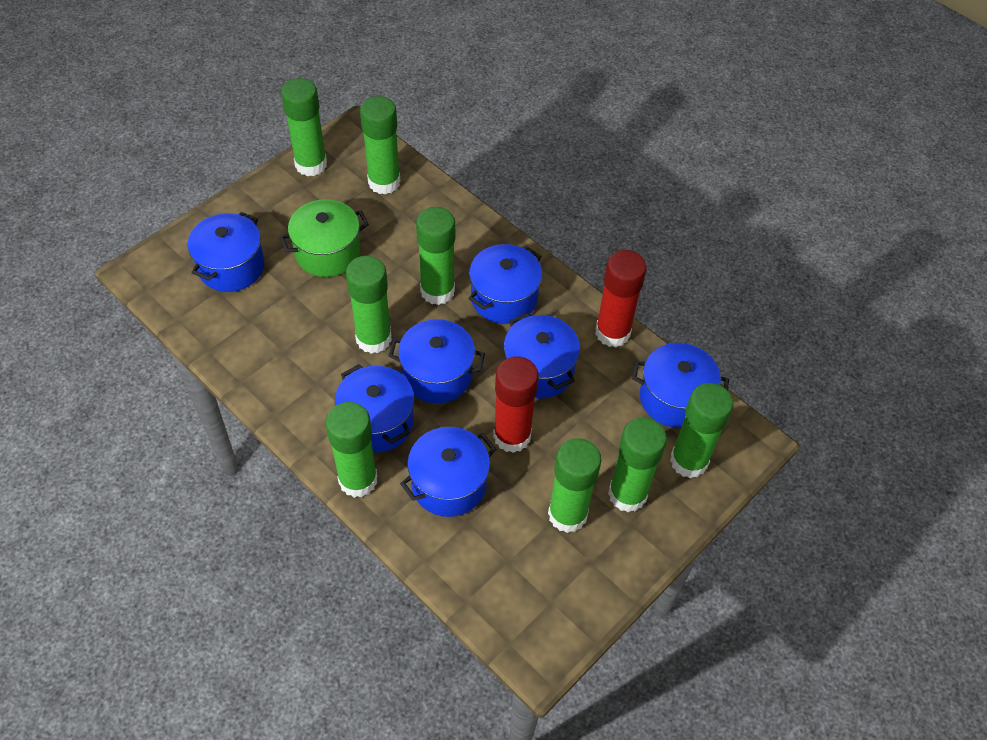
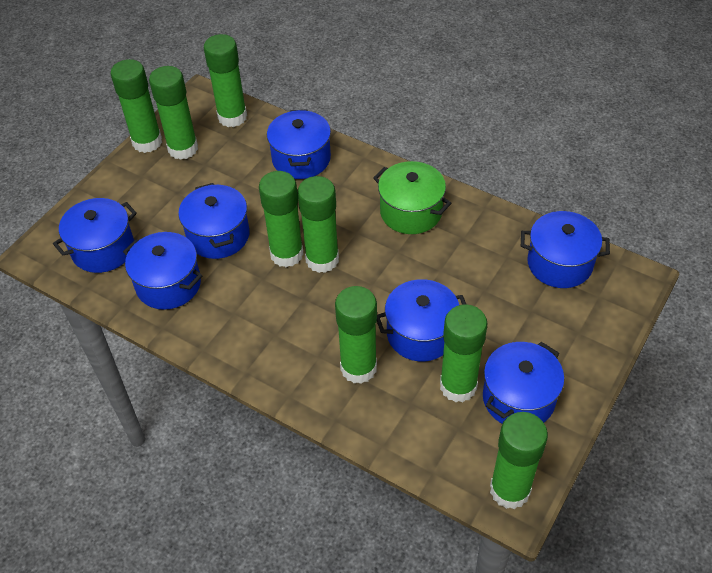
red glue stick: 2 -> 0

